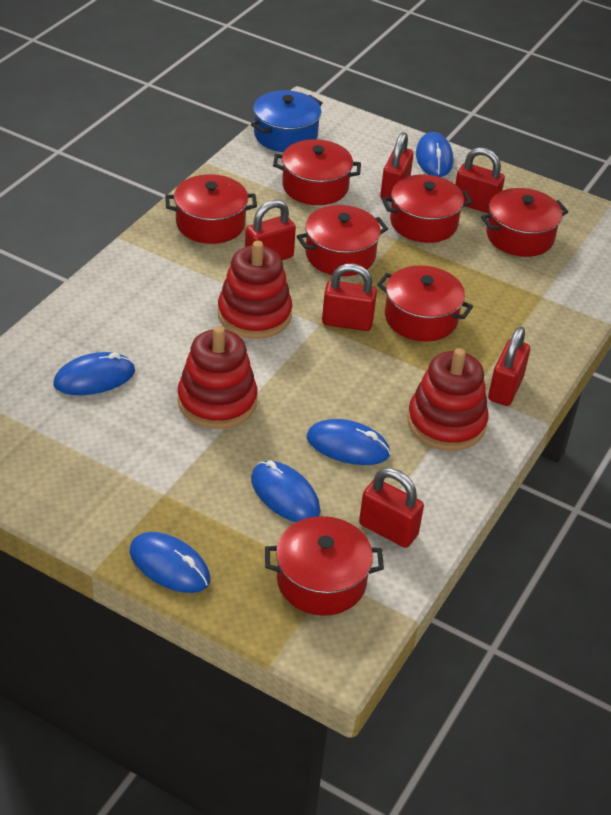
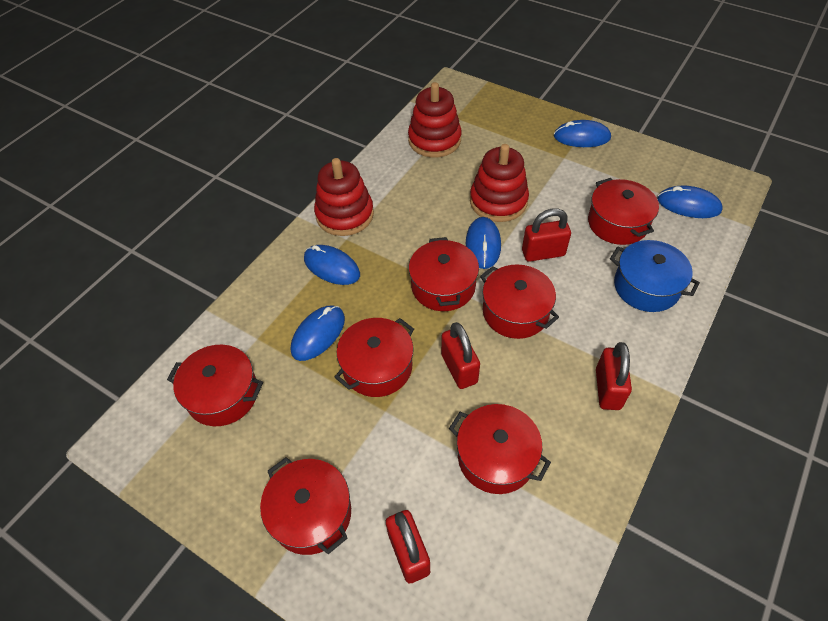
red padlock: 6 -> 4

